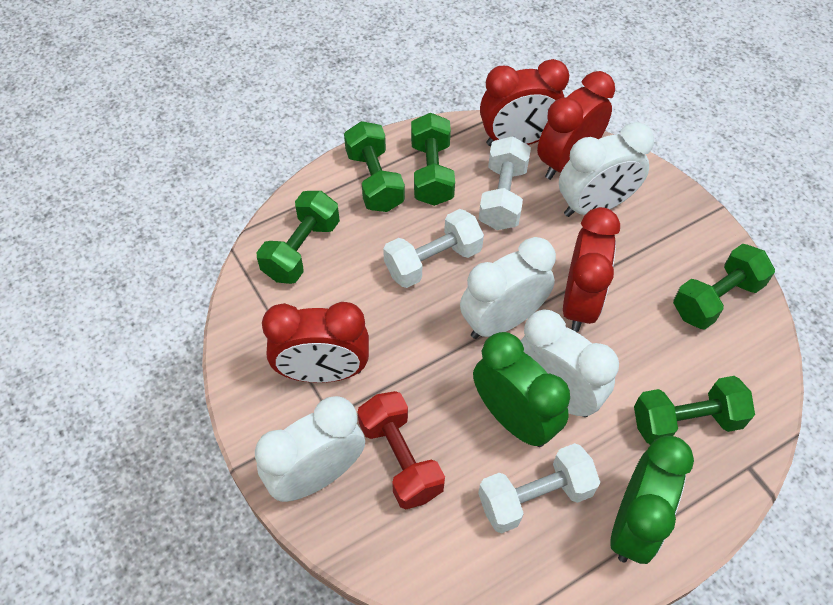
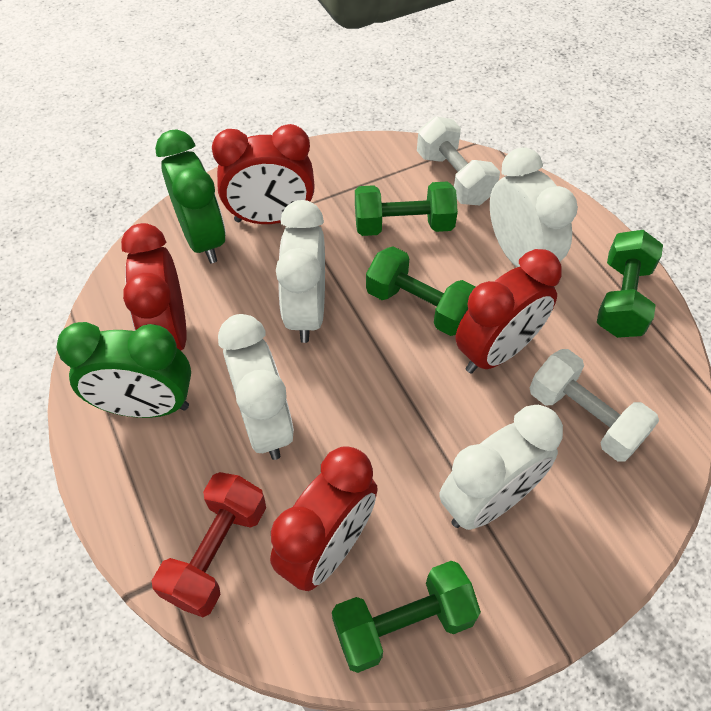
green dumbbell: 5 -> 4
white dumbbell: 3 -> 2

